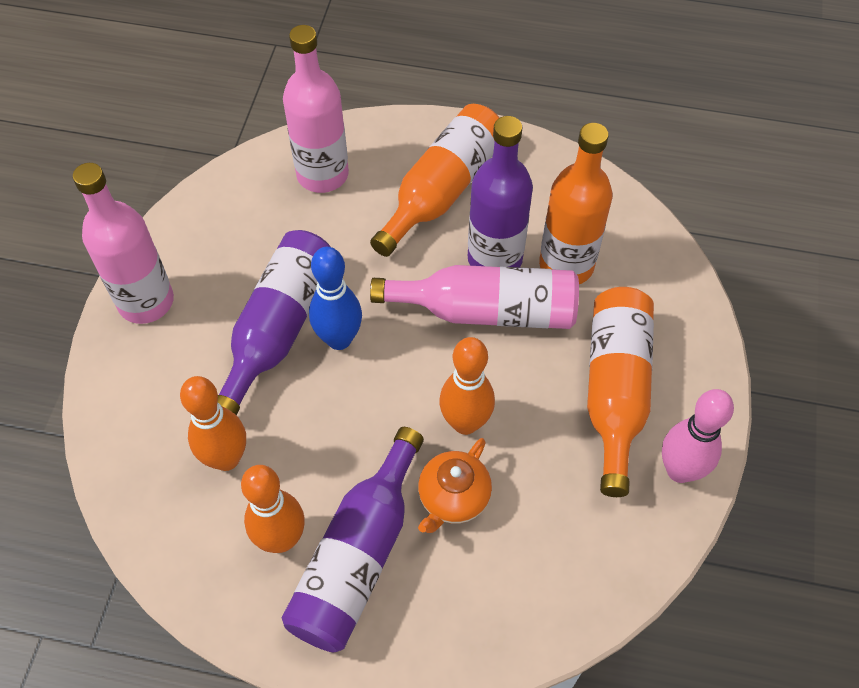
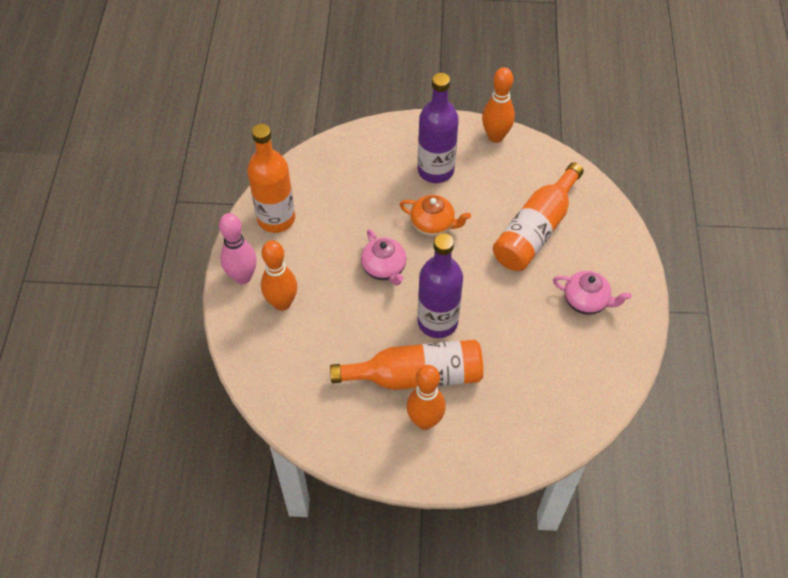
blue bowling pin: 1 -> 0
pink bottle: 3 -> 0
pink teapot: 0 -> 2
purple bottle: 3 -> 2

